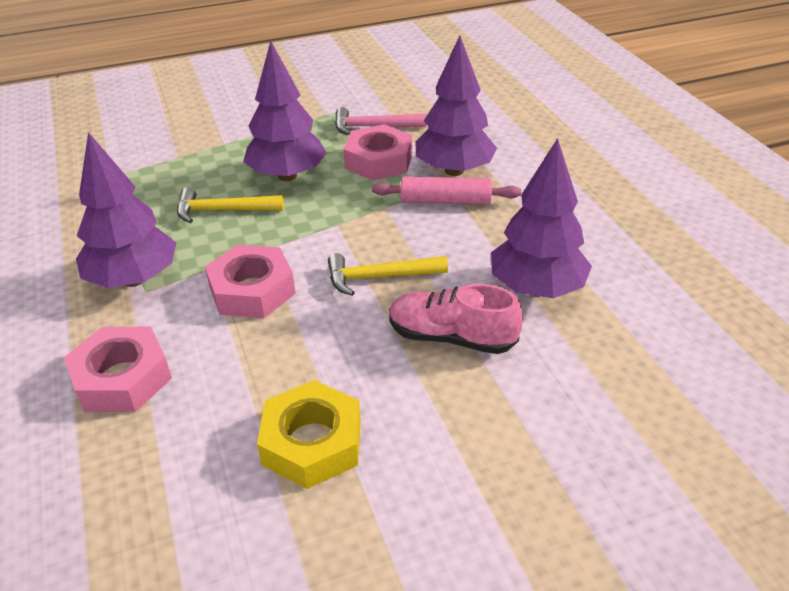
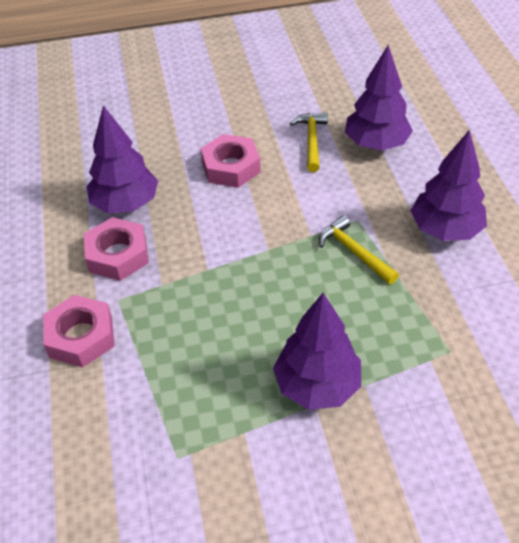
pink hammer: 1 -> 0
pink rolling pin: 1 -> 0
pink shoe: 1 -> 0
yellow nut: 1 -> 0

